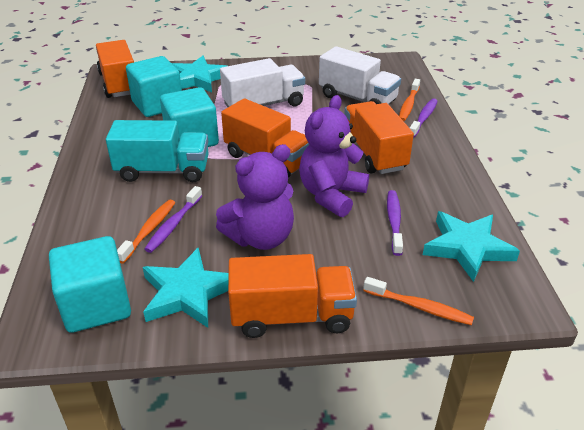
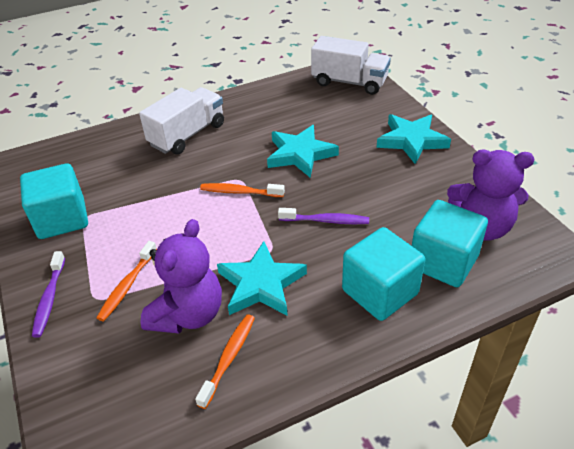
orange truck: 4 -> 0
purple toothbrush: 3 -> 2
turquoise truck: 1 -> 0

